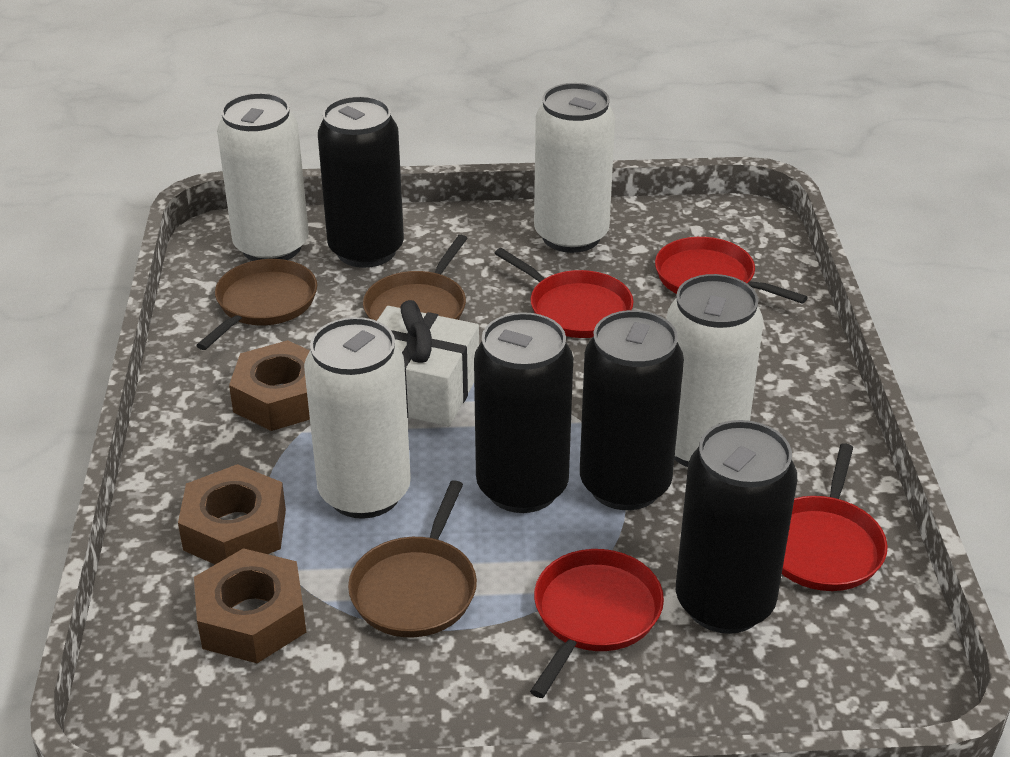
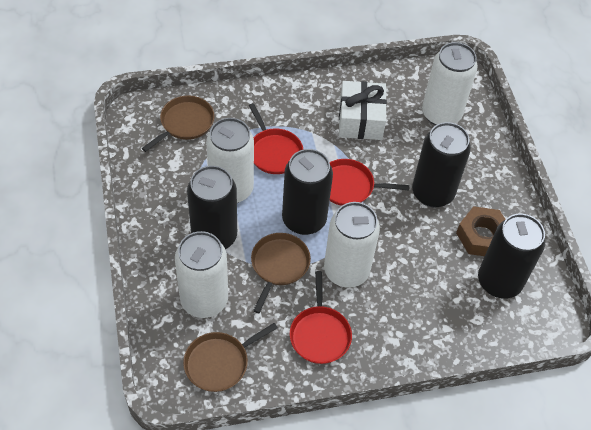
brown nut: 3 -> 1
red pan: 4 -> 3

